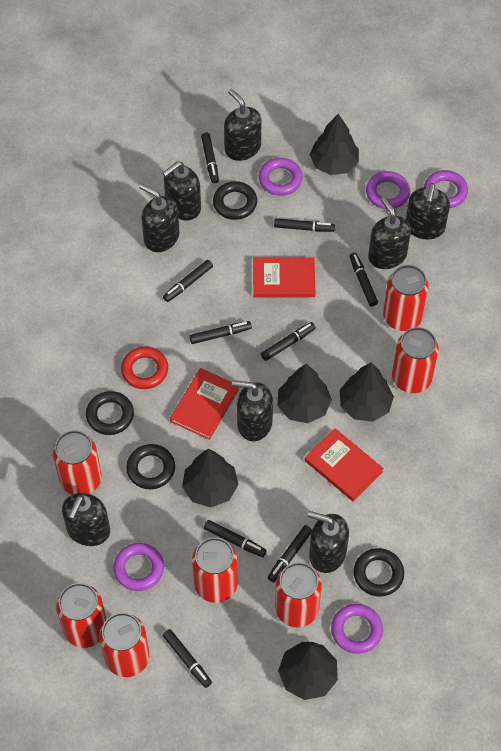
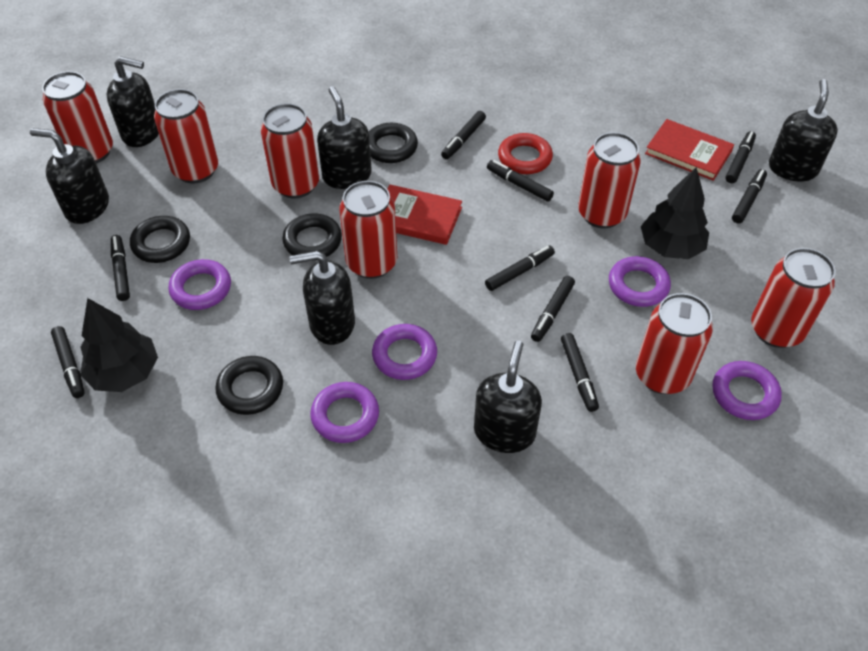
black soap dispenser: 8 -> 6
black tree: 5 -> 2
red book: 3 -> 2

